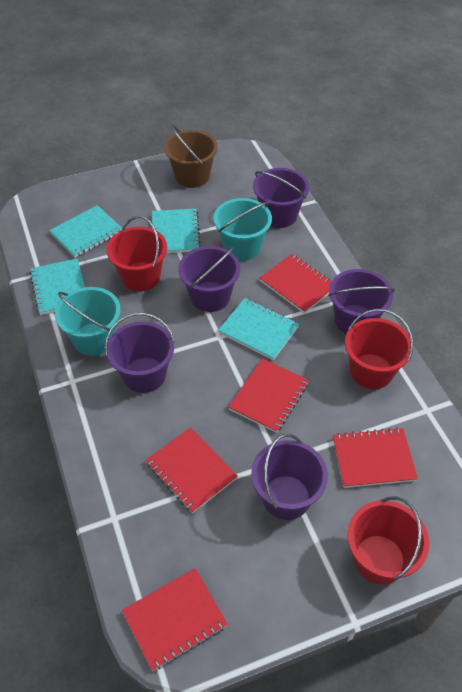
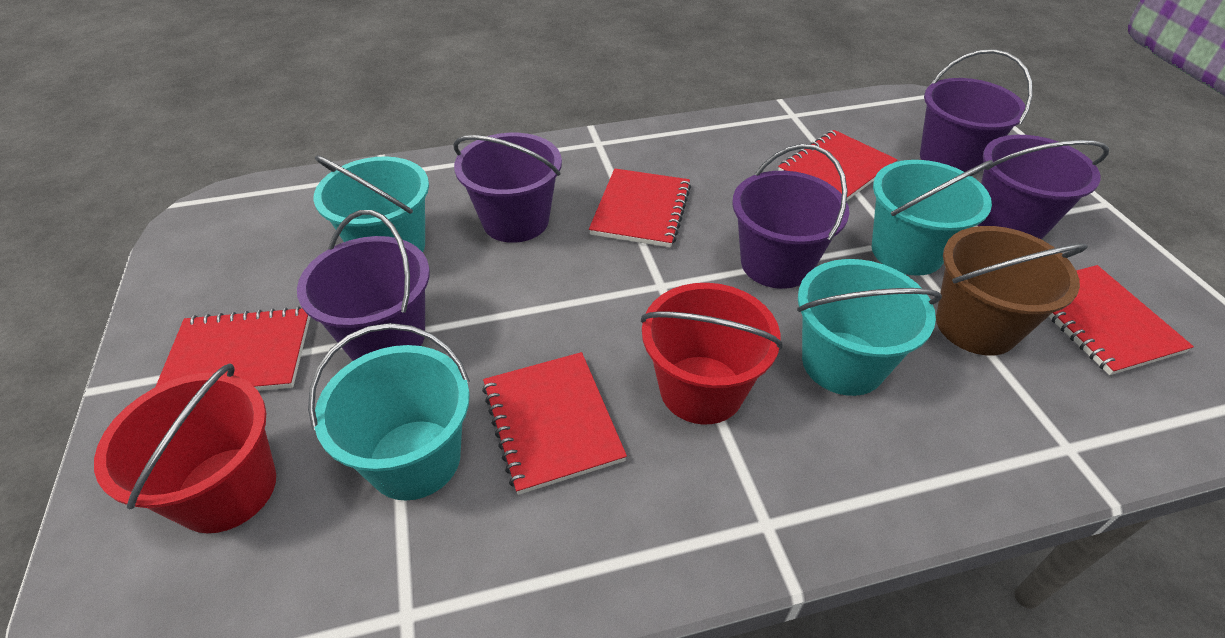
red bucket: 3 -> 2
turquoise bucket: 2 -> 4
turquoise notebook: 4 -> 0

